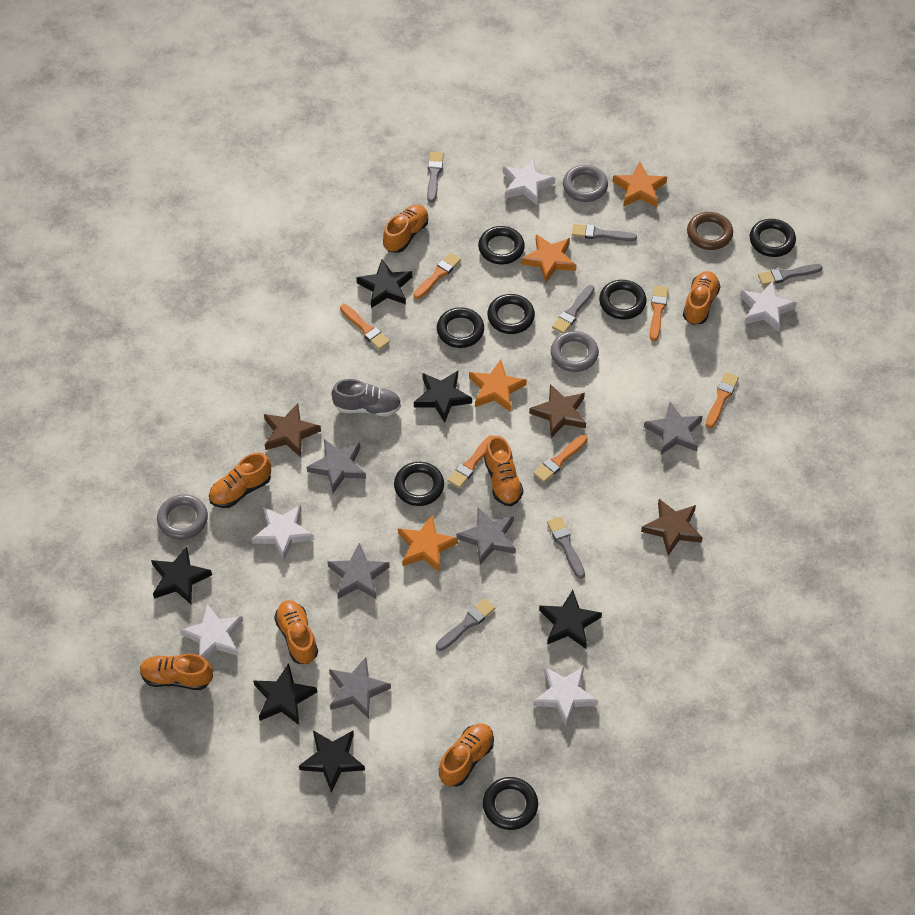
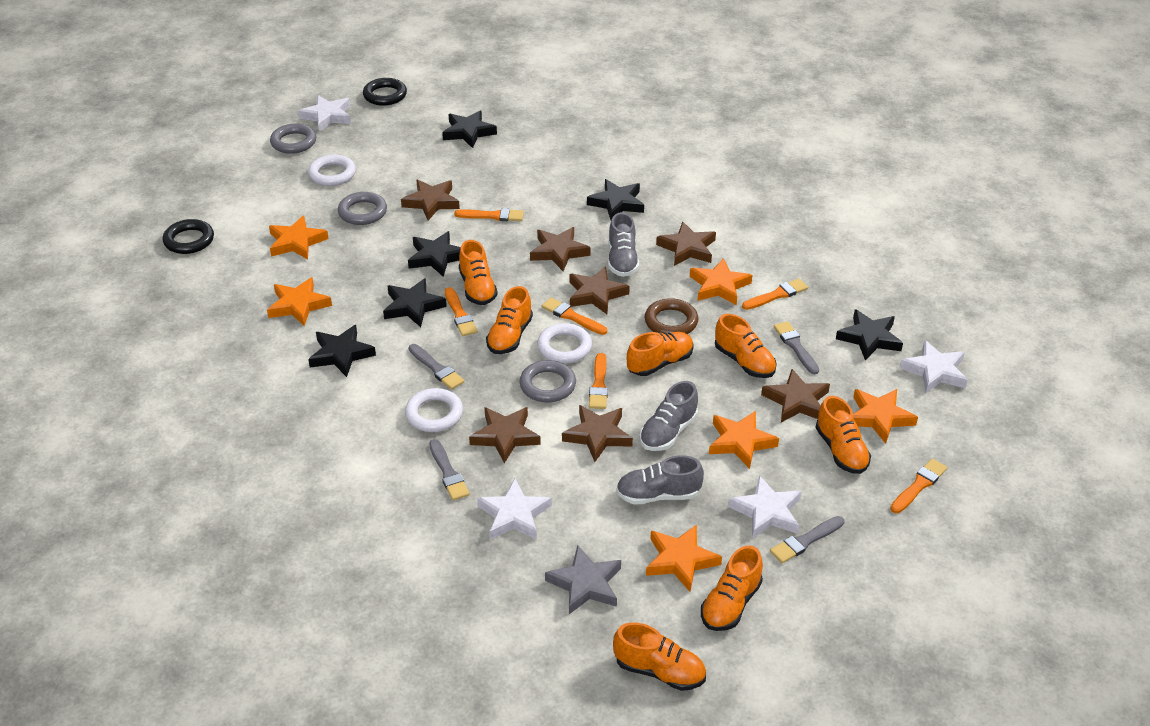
black ring: 7 -> 2
brown star: 3 -> 7
grey brush: 6 -> 4
grey shoe: 1 -> 3
grey star: 5 -> 1
orange star: 4 -> 6
white ring: 0 -> 3
white star: 5 -> 4

